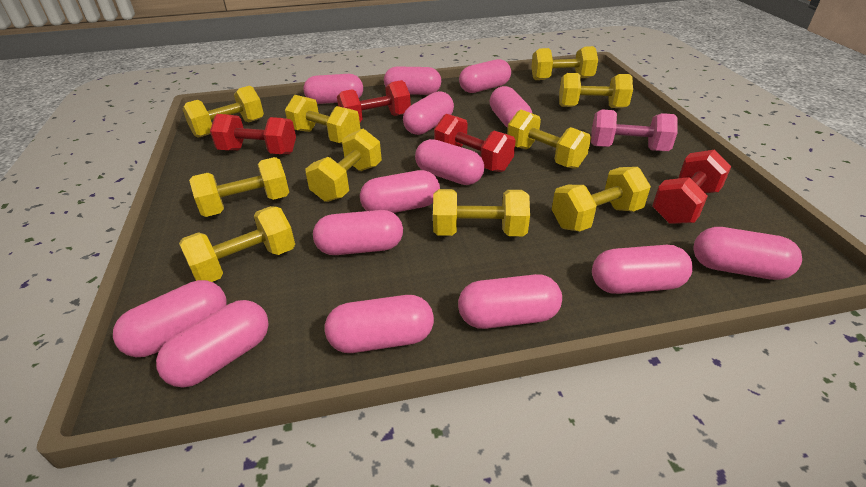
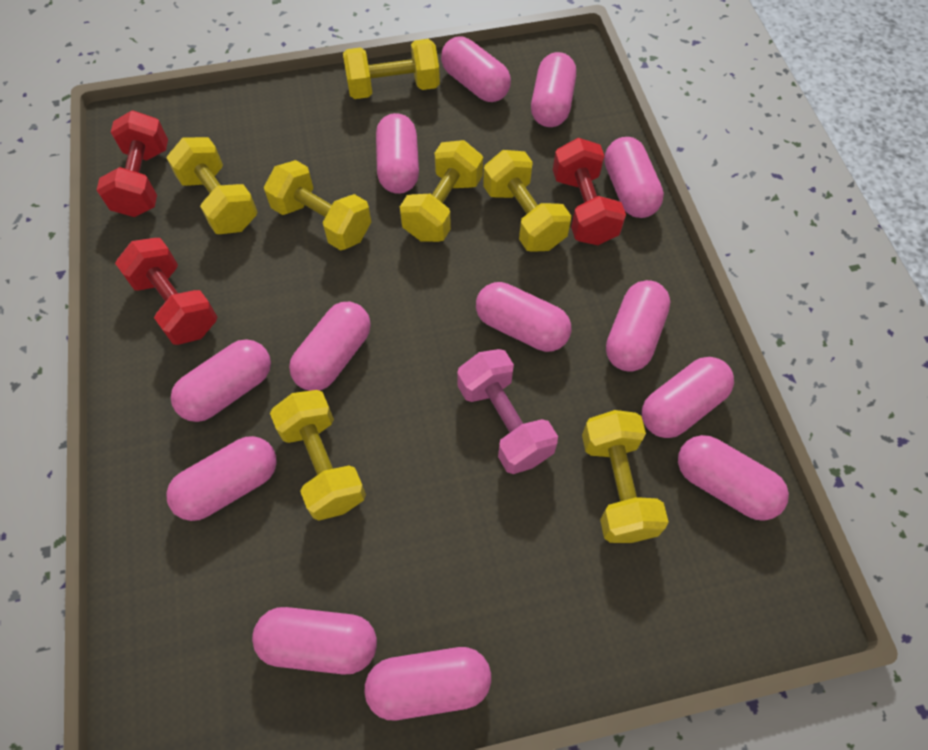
pink capsule: 14 -> 13
red dumbbell: 4 -> 3
yellow dumbbell: 10 -> 7

